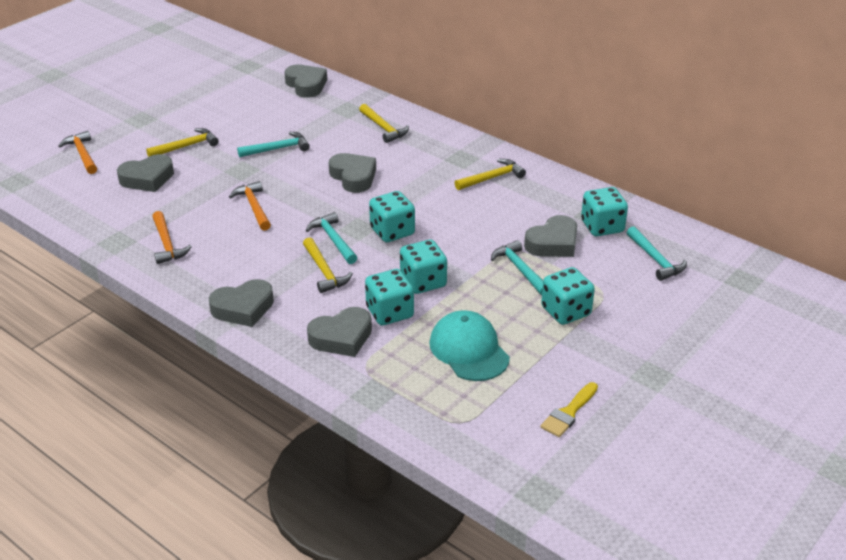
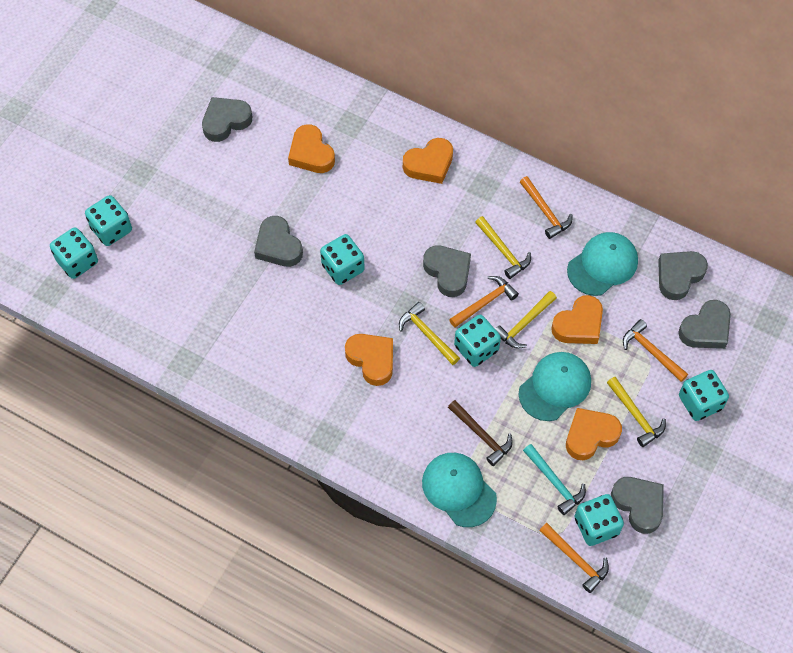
brown hammer: 0 -> 1
orange hammer: 3 -> 4
orange heart: 0 -> 5
turquoise cap: 1 -> 3
turquoise dice: 5 -> 6
turquoise hammer: 4 -> 1
yellow brush: 1 -> 0

